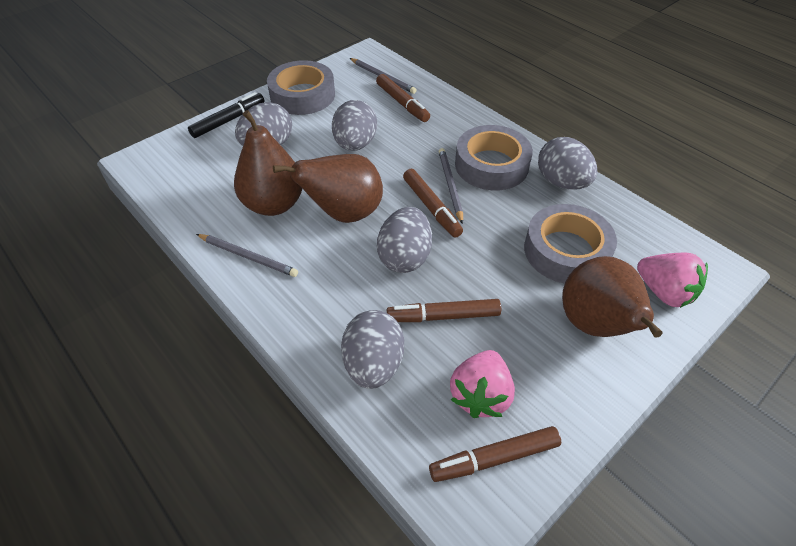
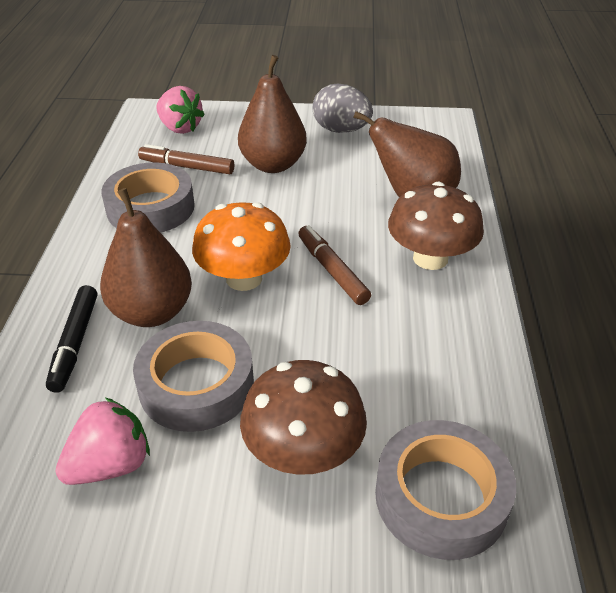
brown marker: 4 -> 2
brown mushroom: 0 -> 2
grey egg: 5 -> 1
grey pencil: 3 -> 0
orange mushroom: 0 -> 1

